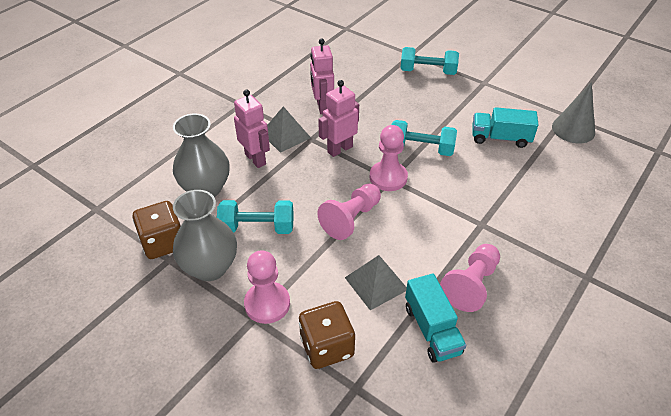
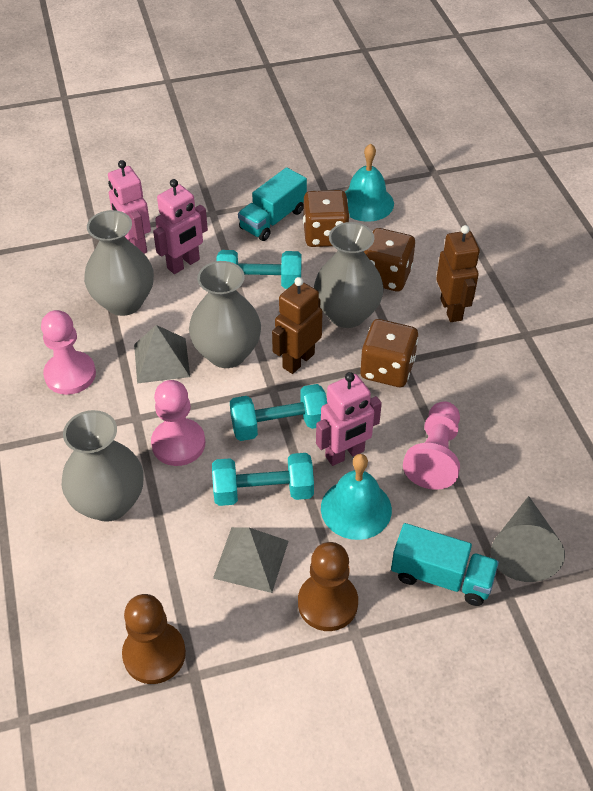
brown dice: 2 -> 3
brown pawn: 0 -> 2
brown robot: 0 -> 2
grey vase: 2 -> 4
pink pawn: 4 -> 3
turquoise bell: 0 -> 2

